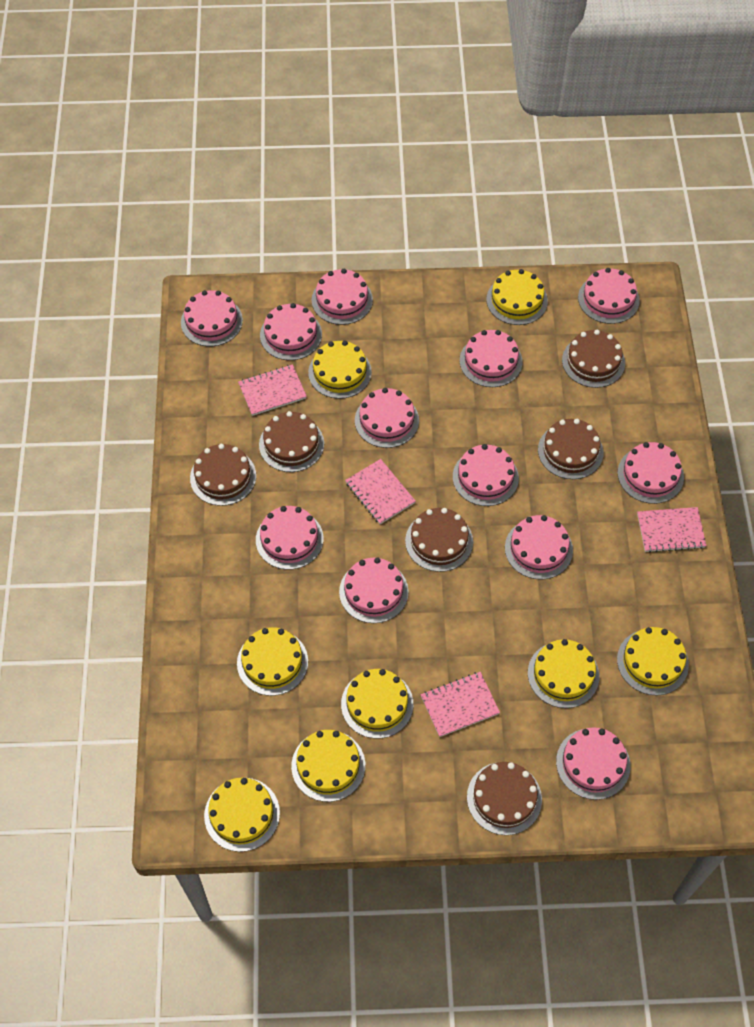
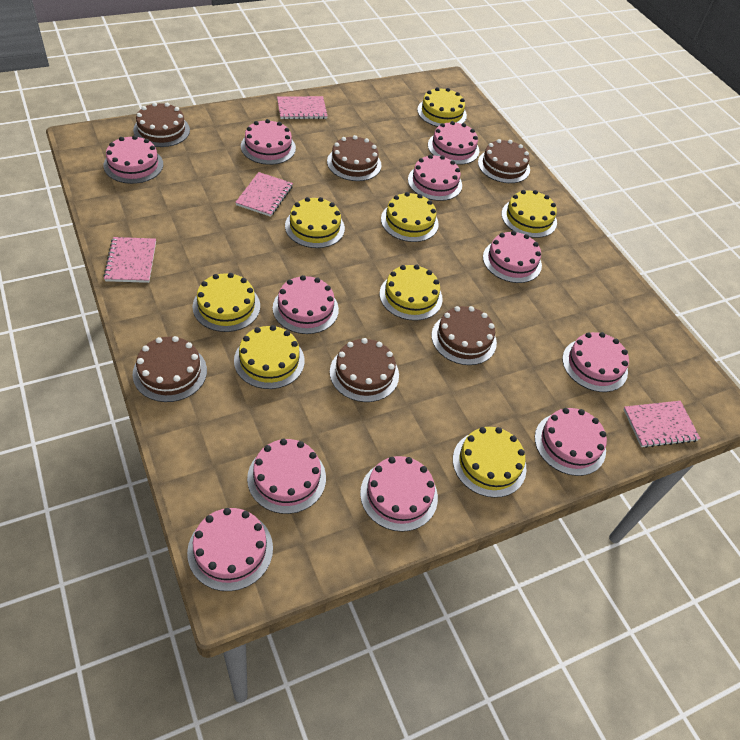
pink cake: 12 -> 11

